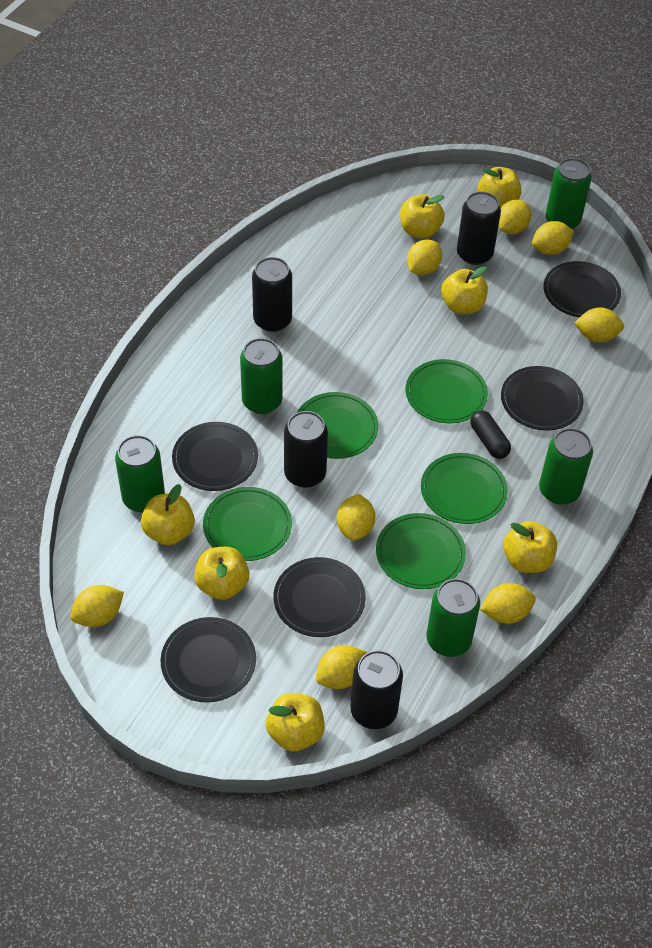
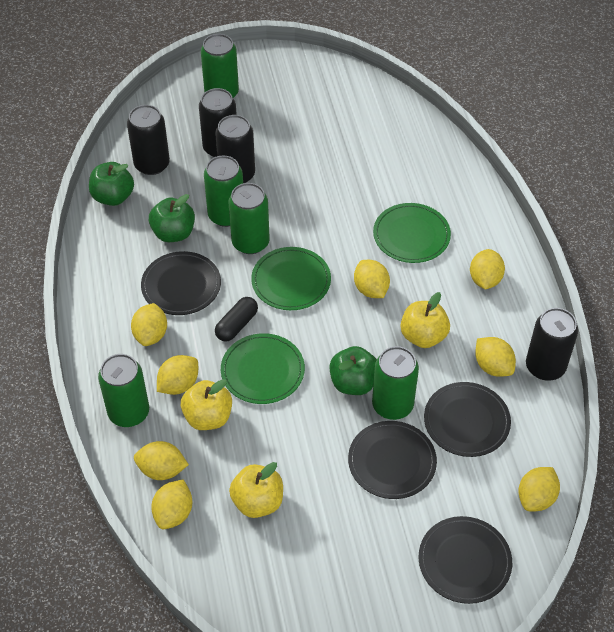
black plate: 5 -> 4
green apple: 0 -> 3
green plate: 5 -> 3
yellow apple: 7 -> 3

